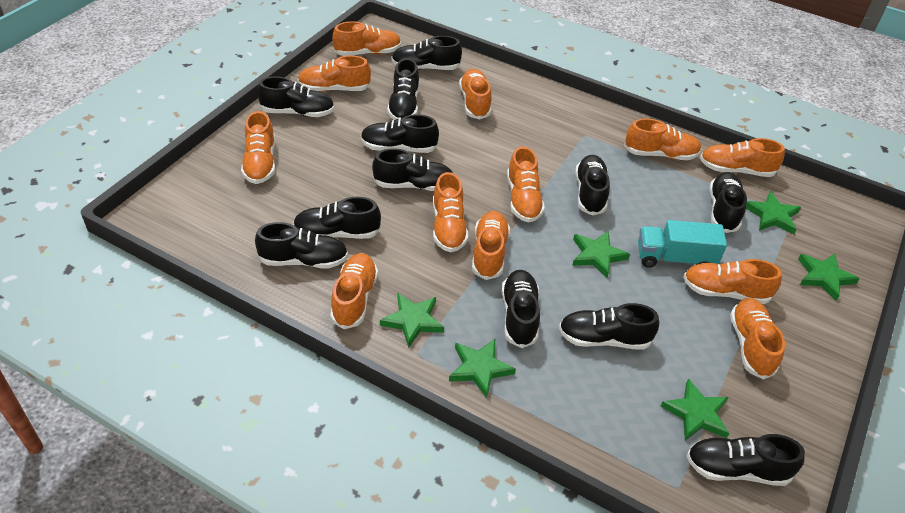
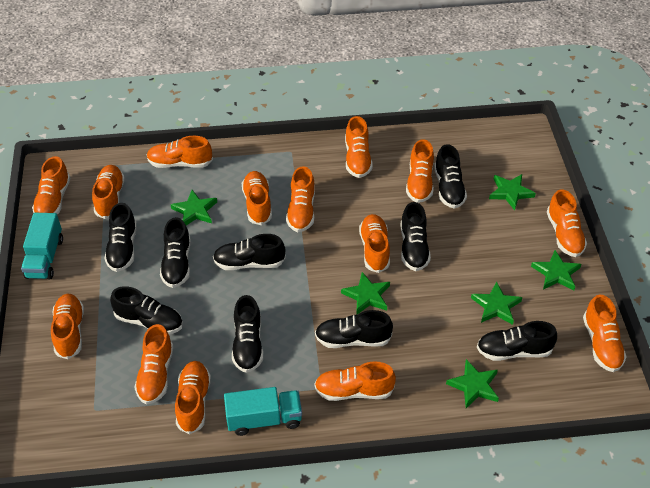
black shoe: 12 -> 9
orange shoe: 12 -> 14
turquoise truck: 1 -> 2

